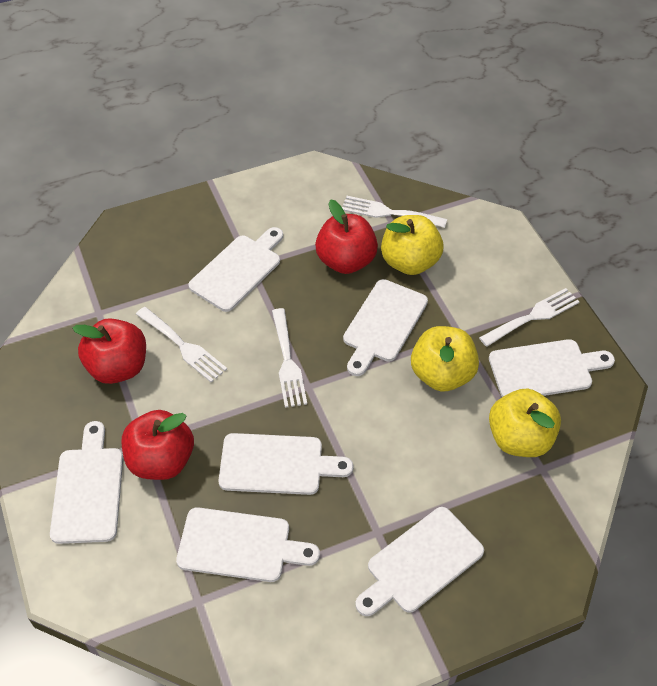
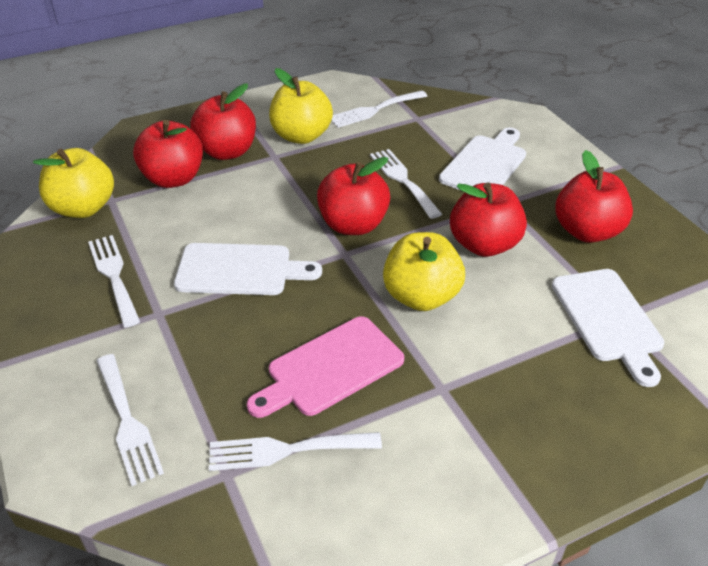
pink cutting board: 0 -> 1
red apple: 3 -> 5
white cutting board: 7 -> 3
white fork: 4 -> 5

